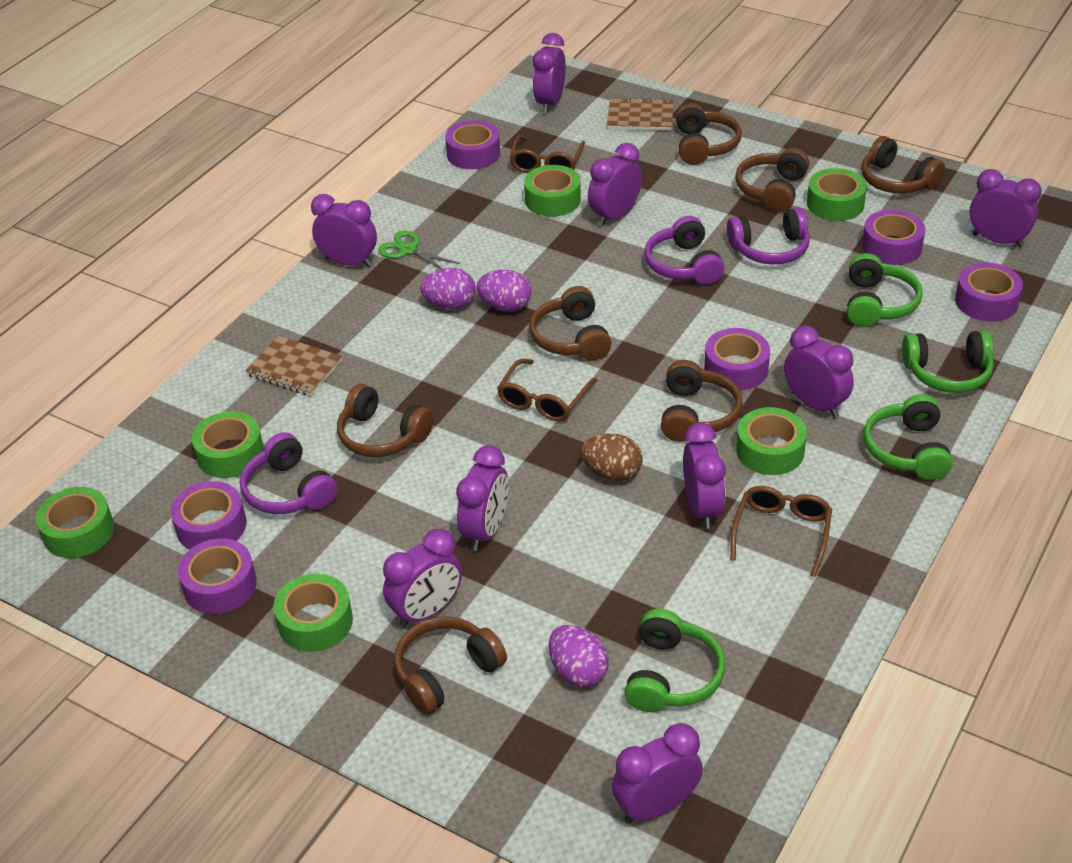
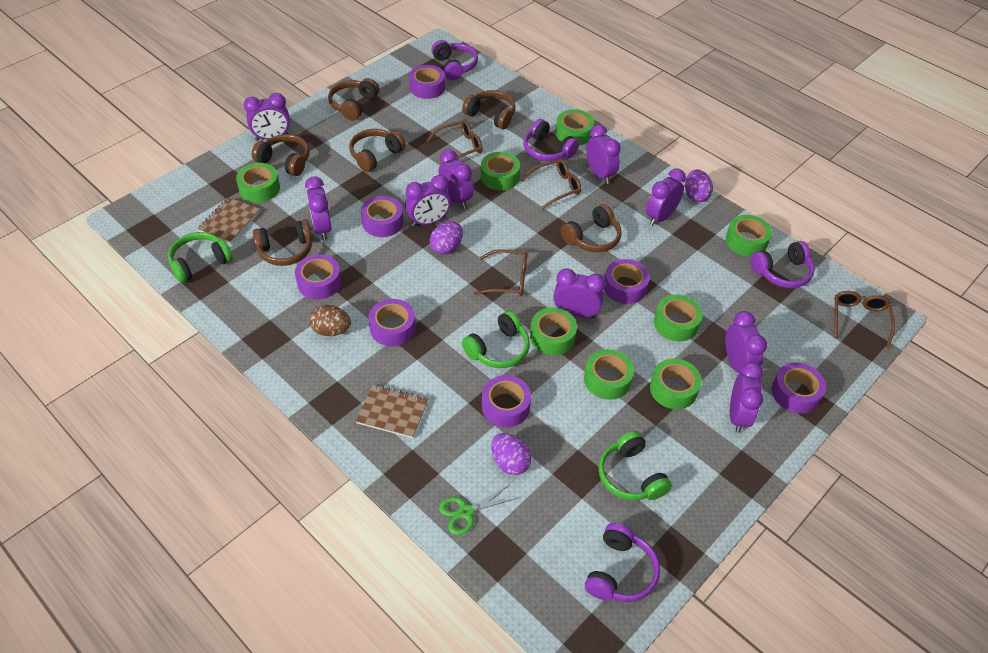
brown glasses: 3 -> 4
brown headphones: 7 -> 6
green headphones: 4 -> 3
green tape: 6 -> 8
purple headphones: 3 -> 4
purple tape: 6 -> 7

